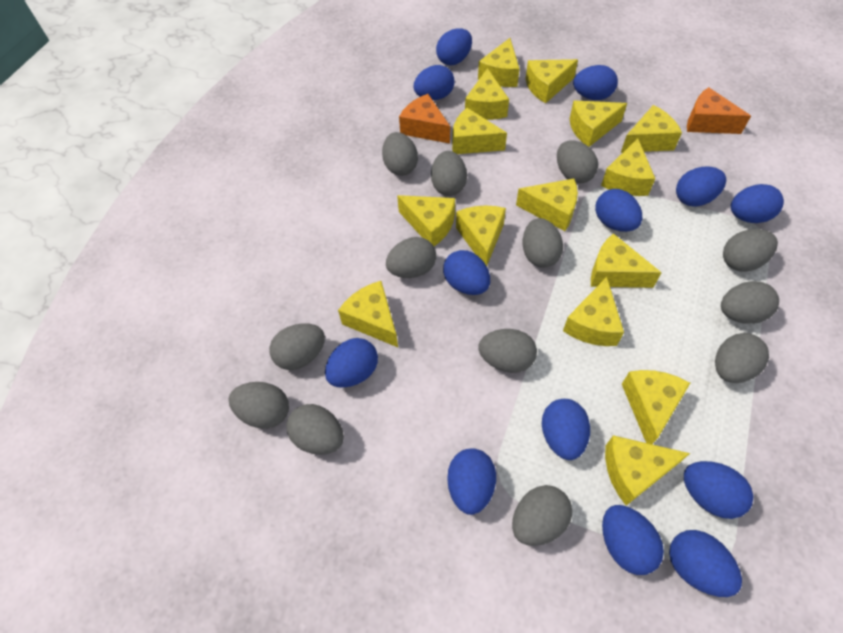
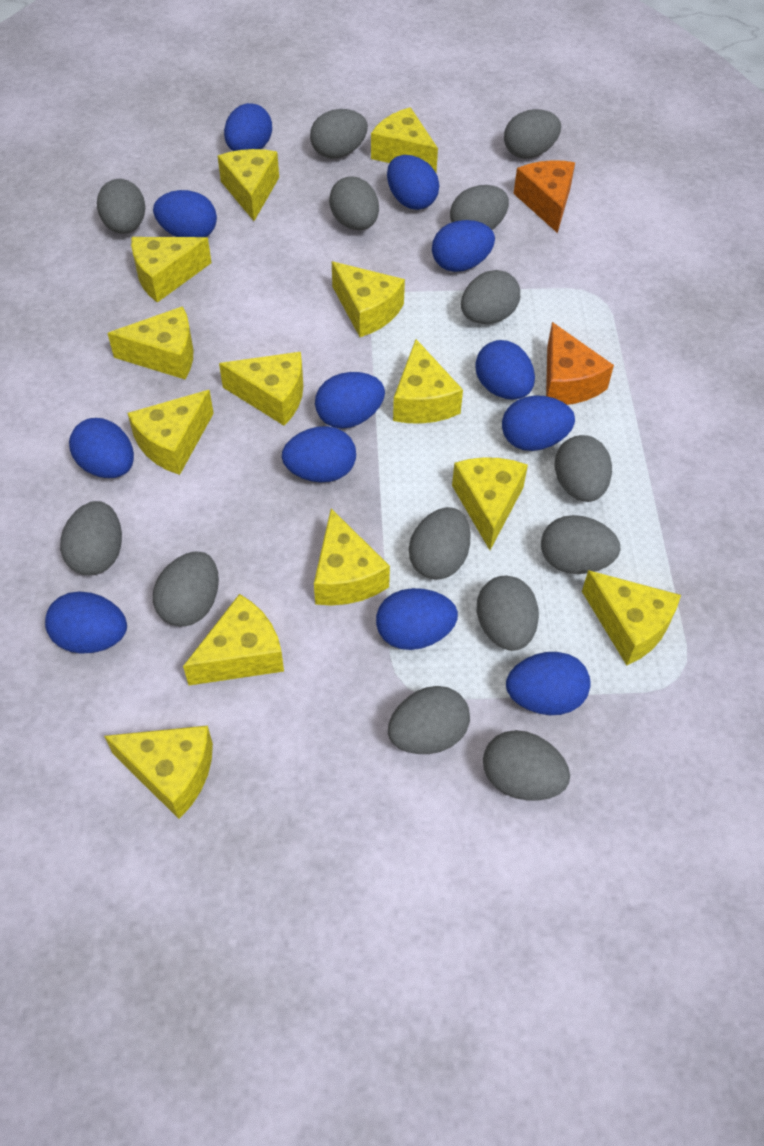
blue egg: 13 -> 12
grey egg: 13 -> 14
yellow cheese: 15 -> 13

